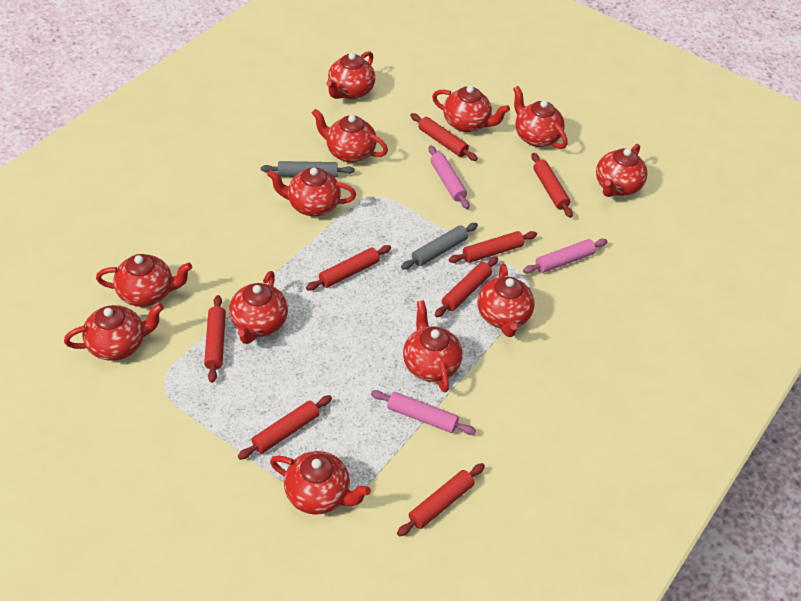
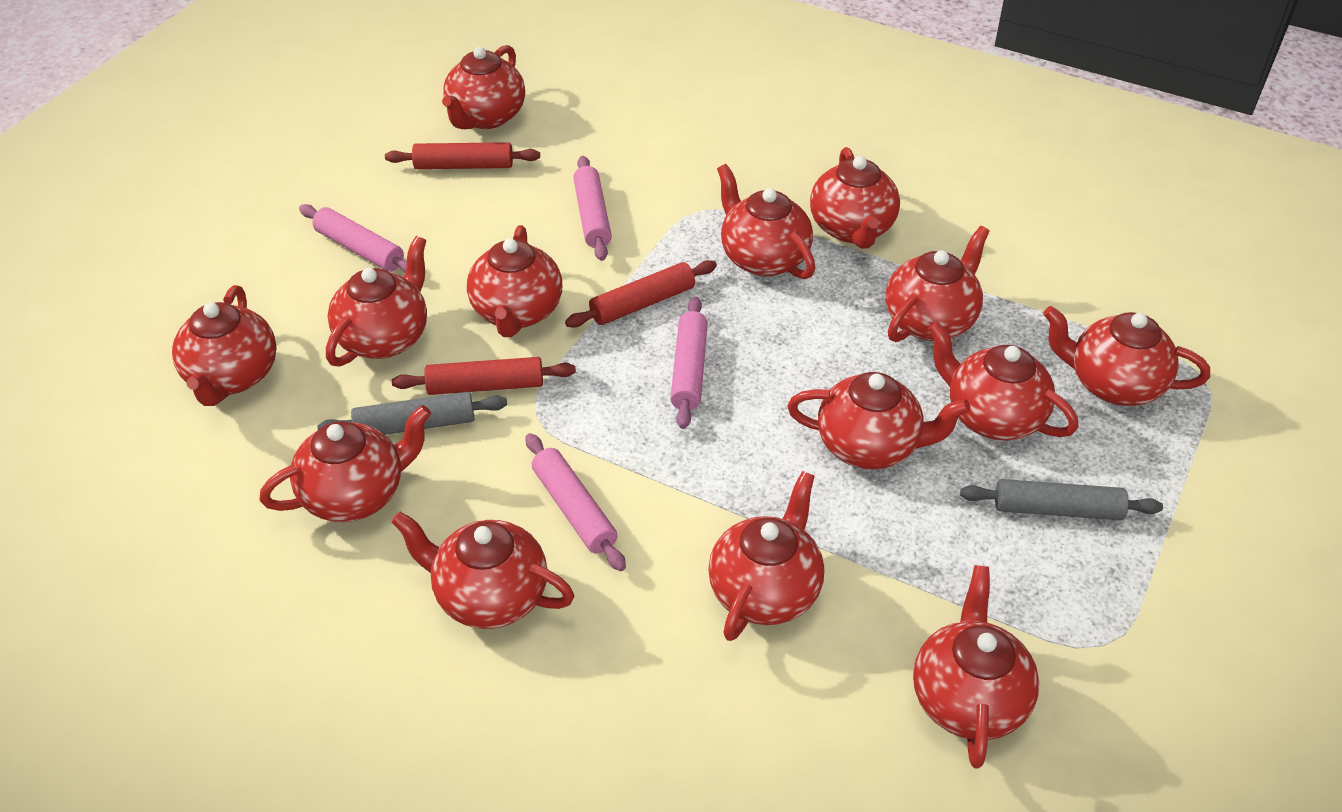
pink rolling pin: 3 -> 4
red rolling pin: 8 -> 3
red teapot: 12 -> 14

